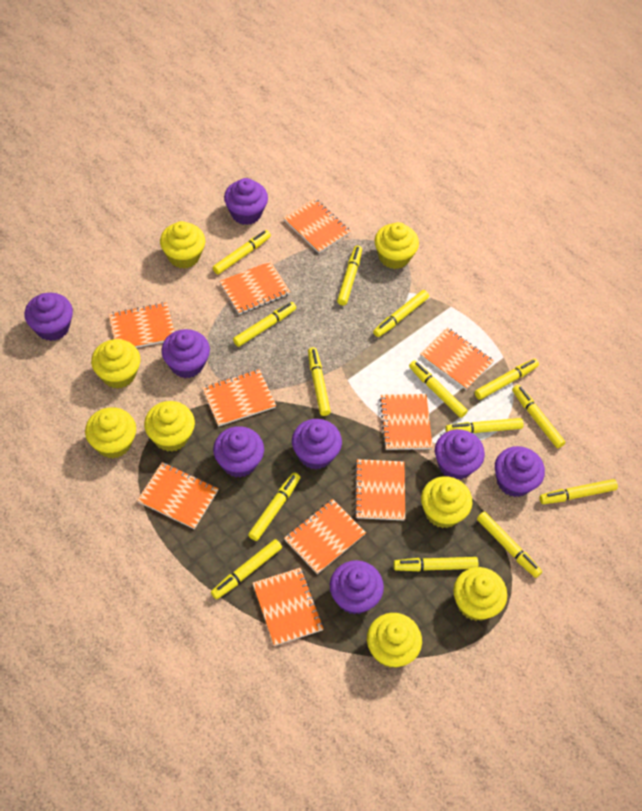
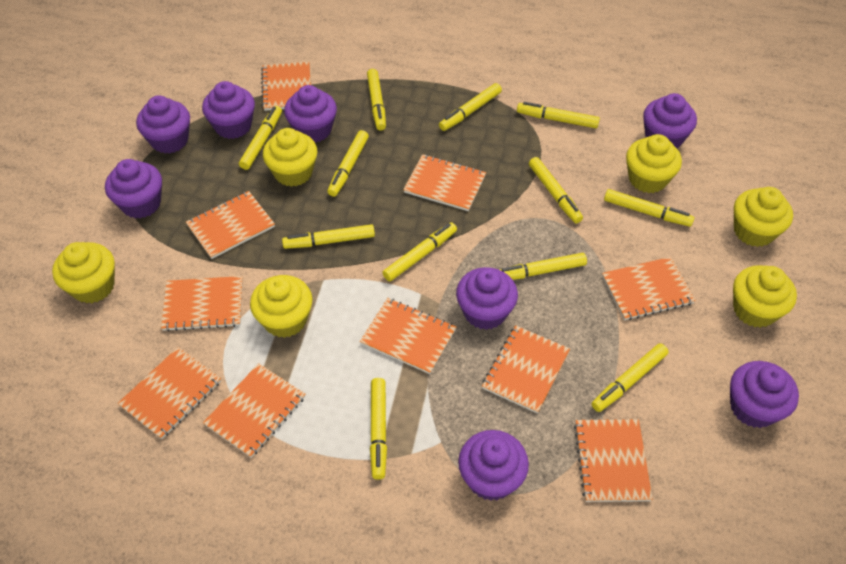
yellow cupcake: 8 -> 6
yellow marker: 14 -> 12

